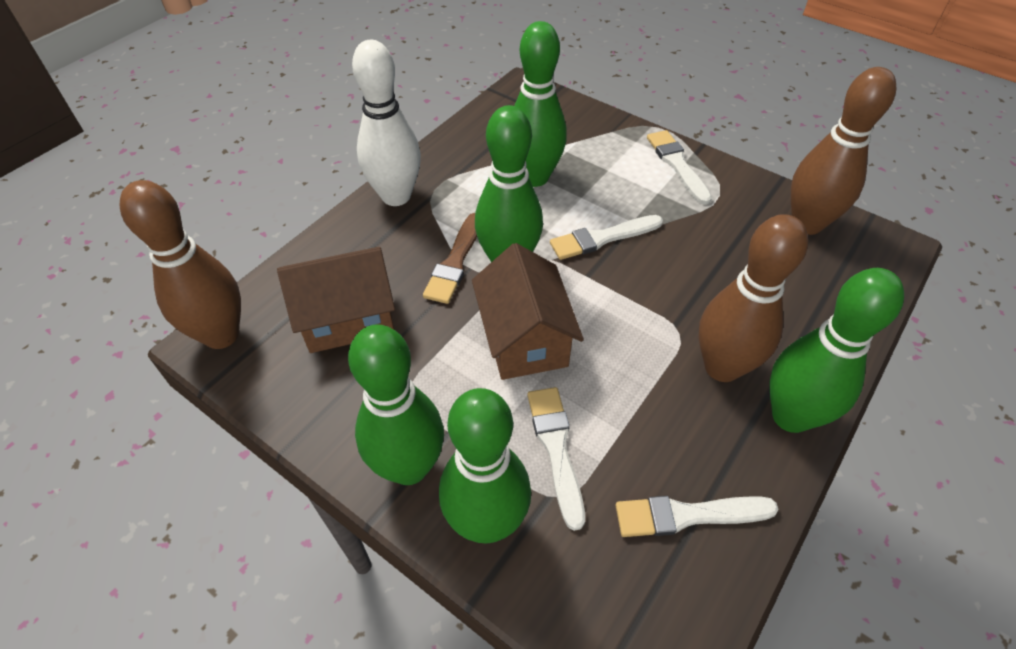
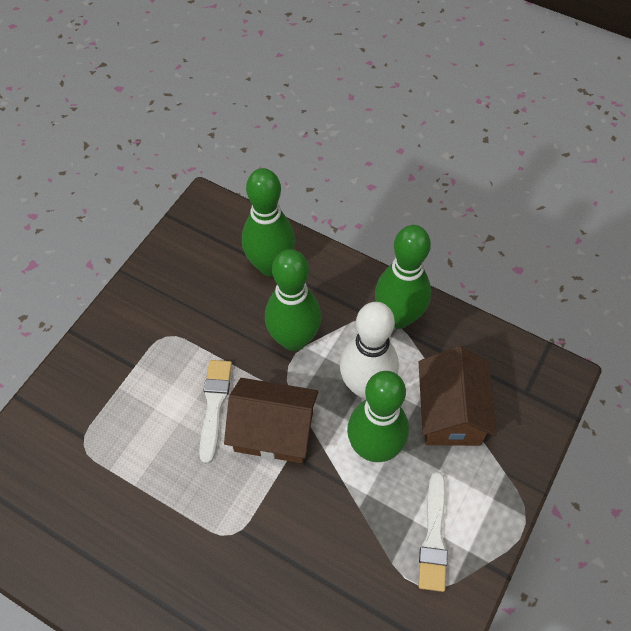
brown bowling pin: 3 -> 0
brown brush: 1 -> 0
green bowling pin: 5 -> 4
white brush: 4 -> 2

